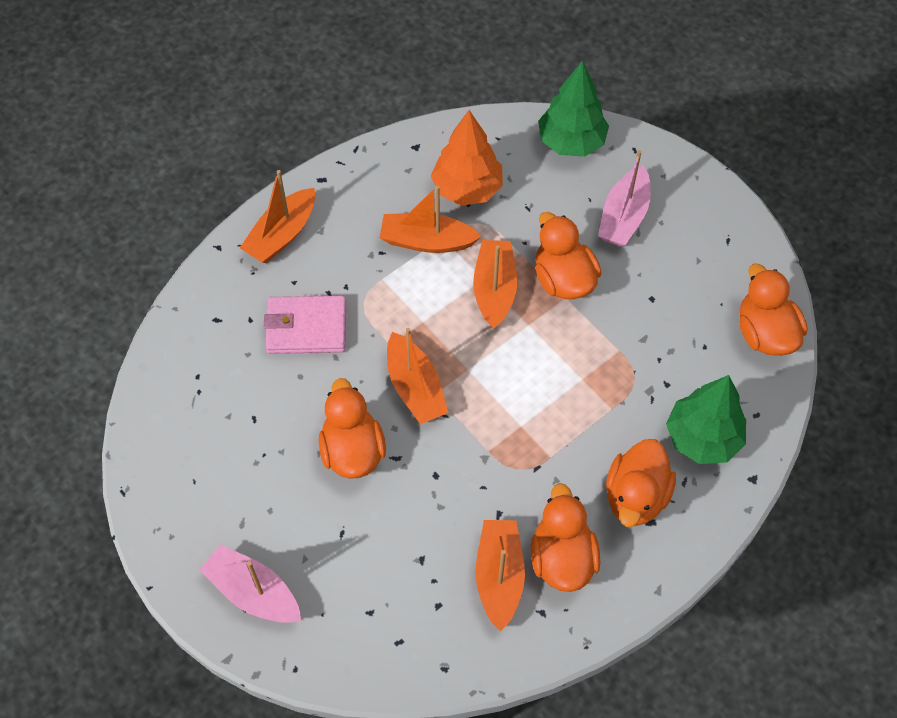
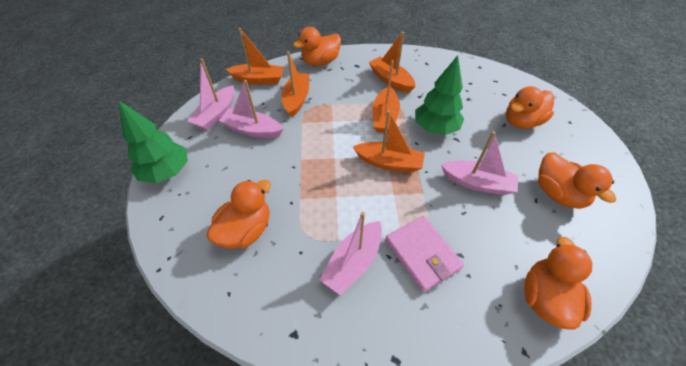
orange tree: 1 -> 0
pink boat: 2 -> 4

